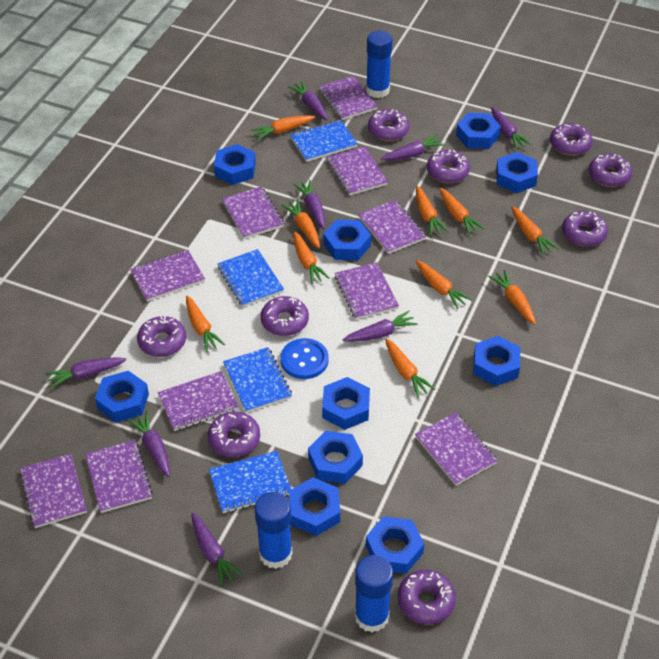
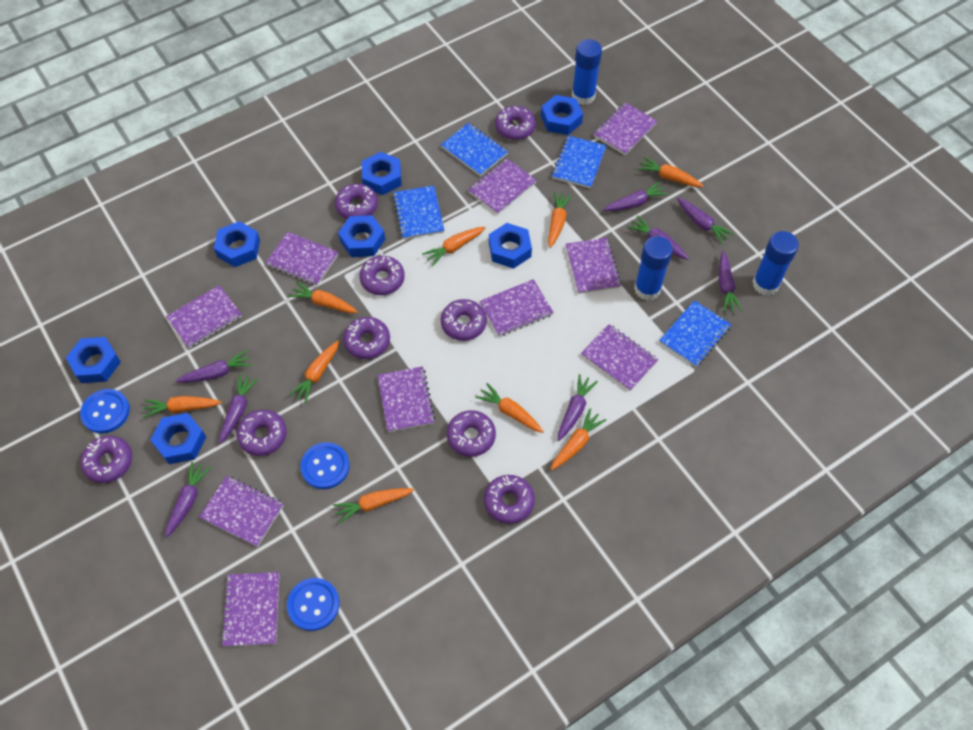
blue button: 1 -> 3
blue nut: 10 -> 7
orange carrot: 10 -> 9

